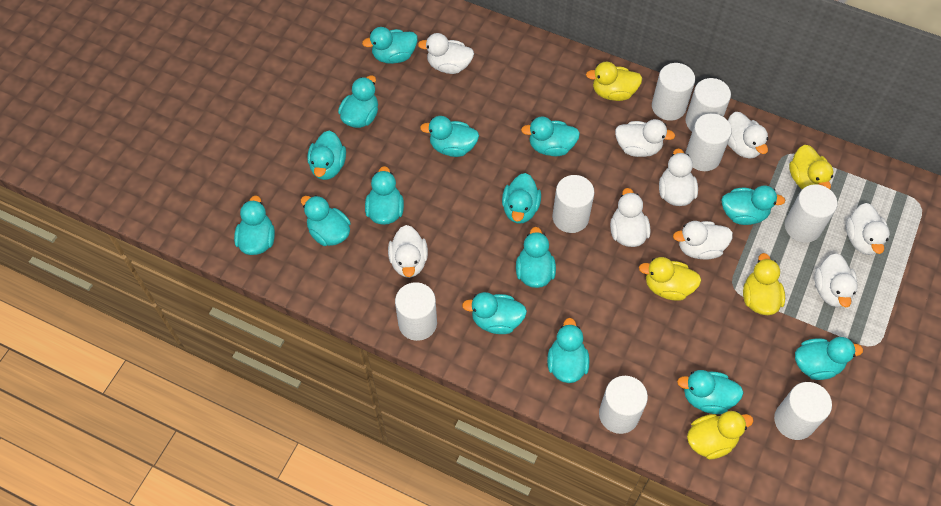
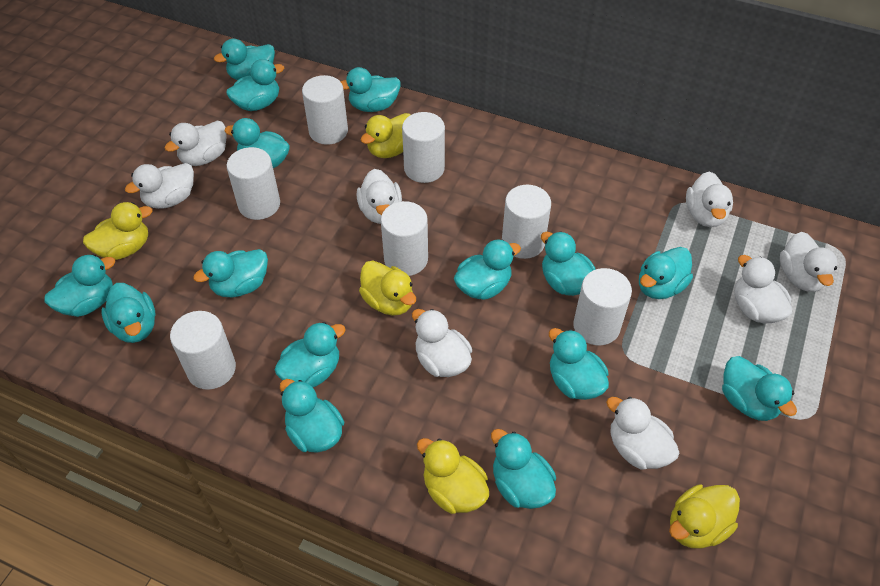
white cylinder: 8 -> 7
white duck: 9 -> 8

